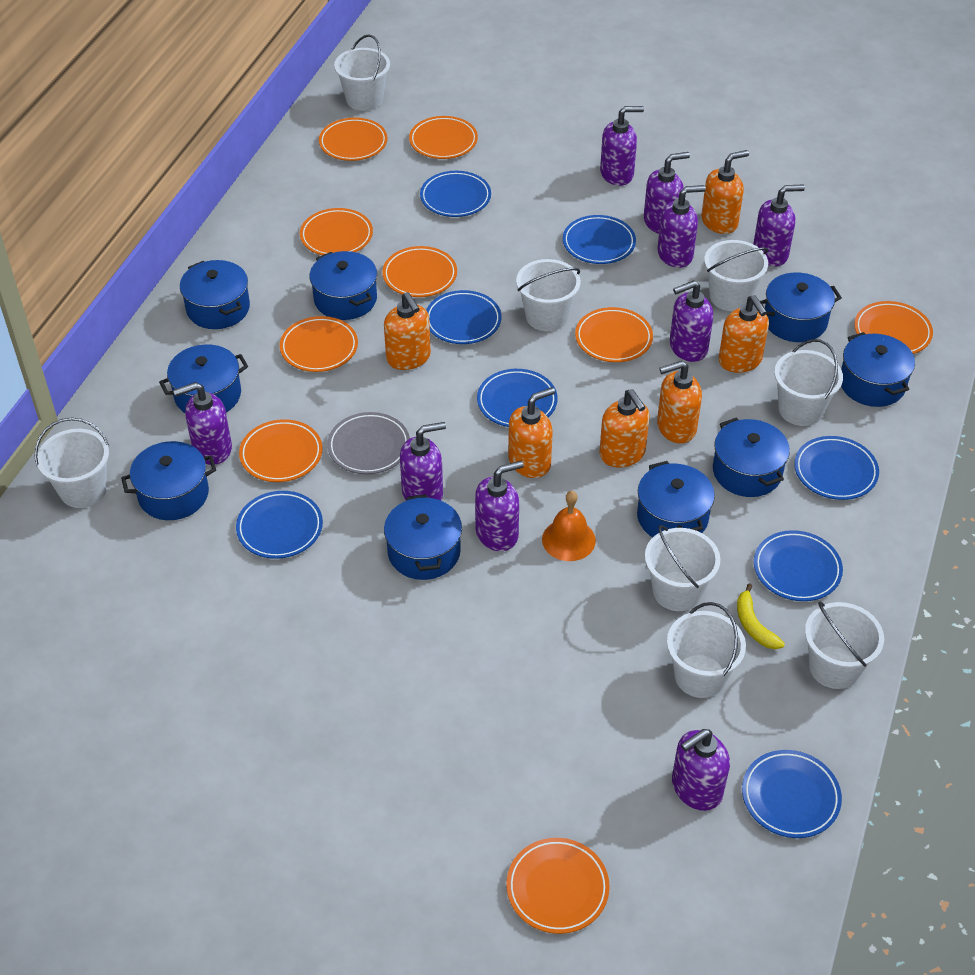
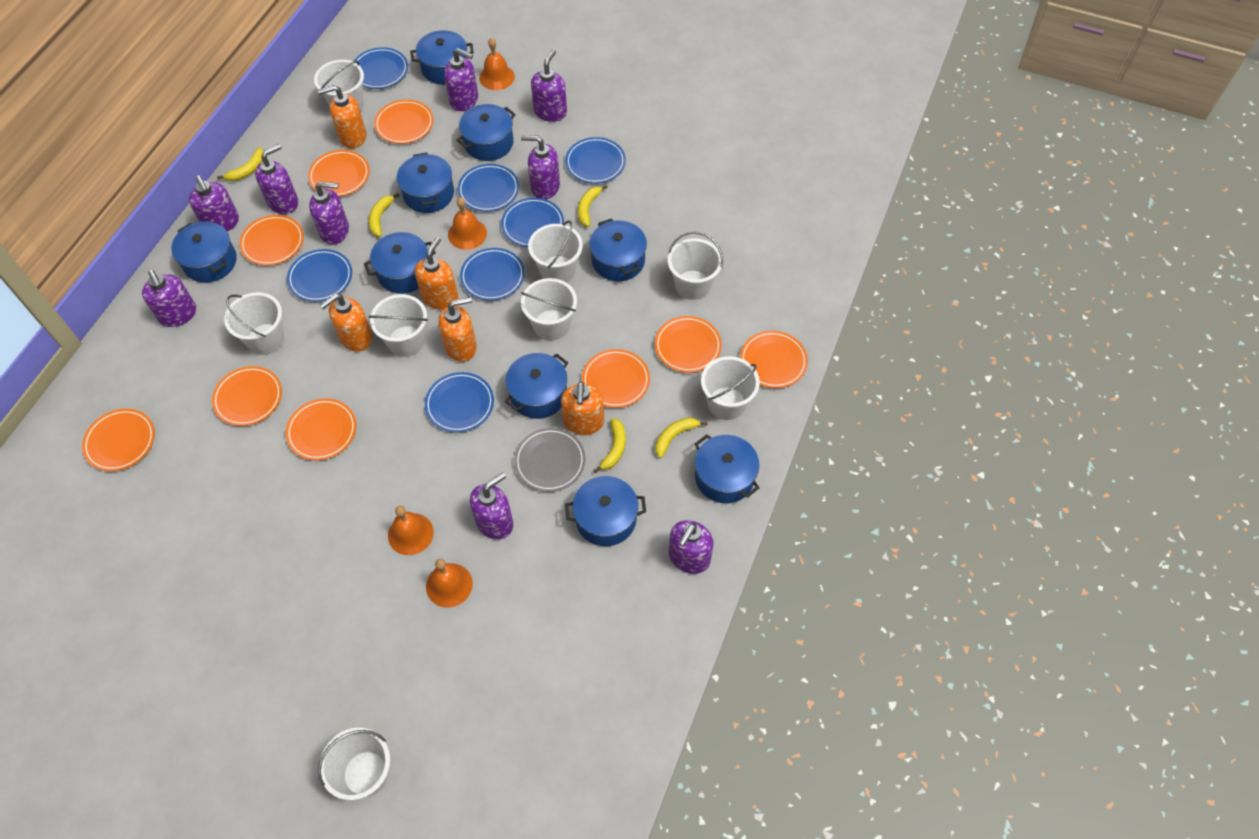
blue plate: 8 -> 7
orange bell: 1 -> 4
orange soap dispenser: 6 -> 5
yellow banana: 1 -> 5

